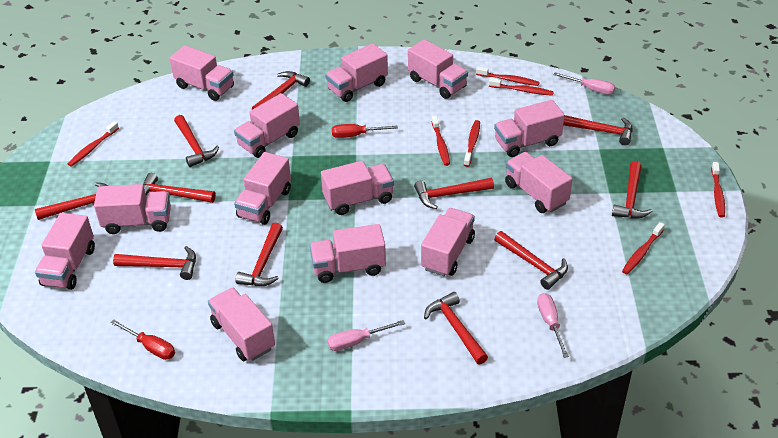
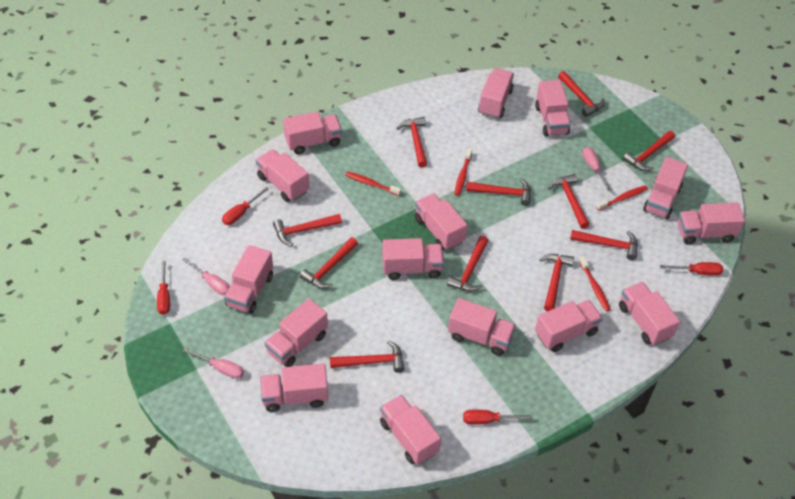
pink truck: 13 -> 15
red screwdriver: 2 -> 4
red toothbrush: 7 -> 4

